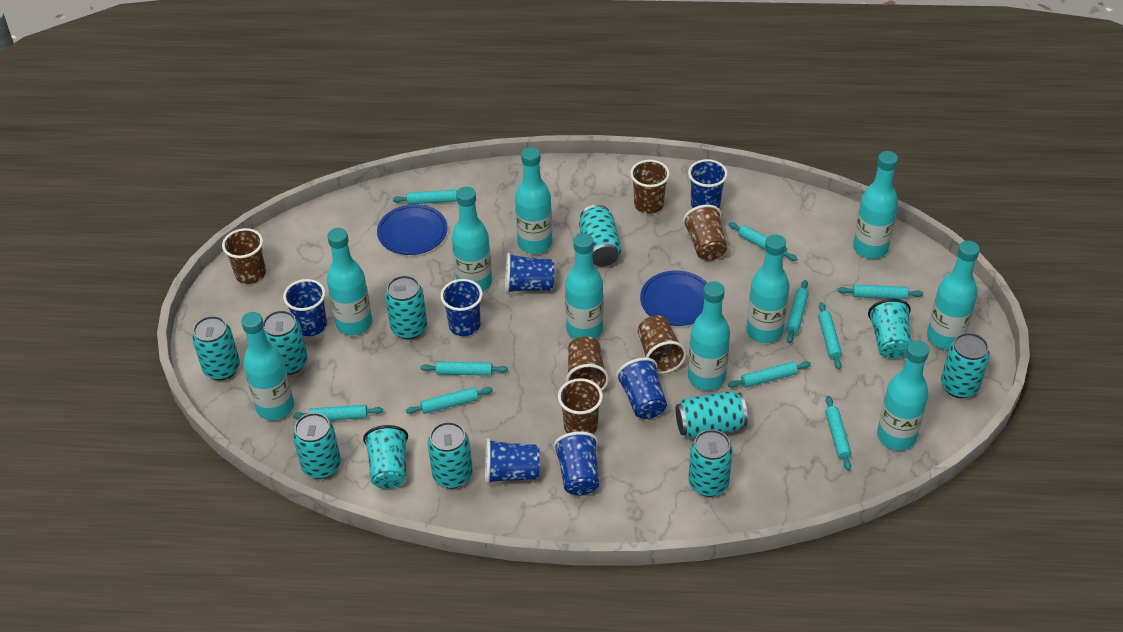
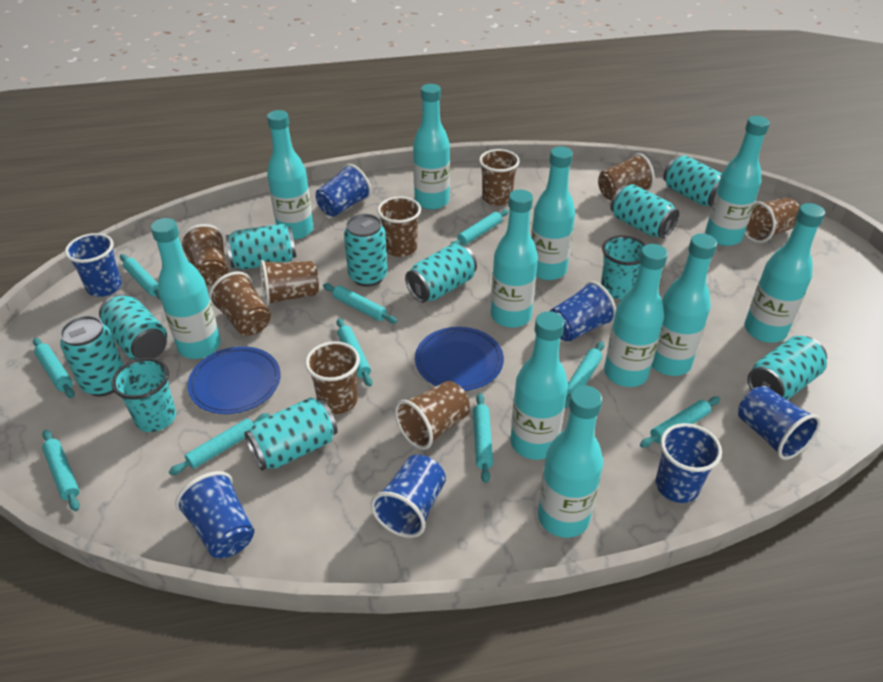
brown cup: 6 -> 9
turquoise bottle: 10 -> 11

